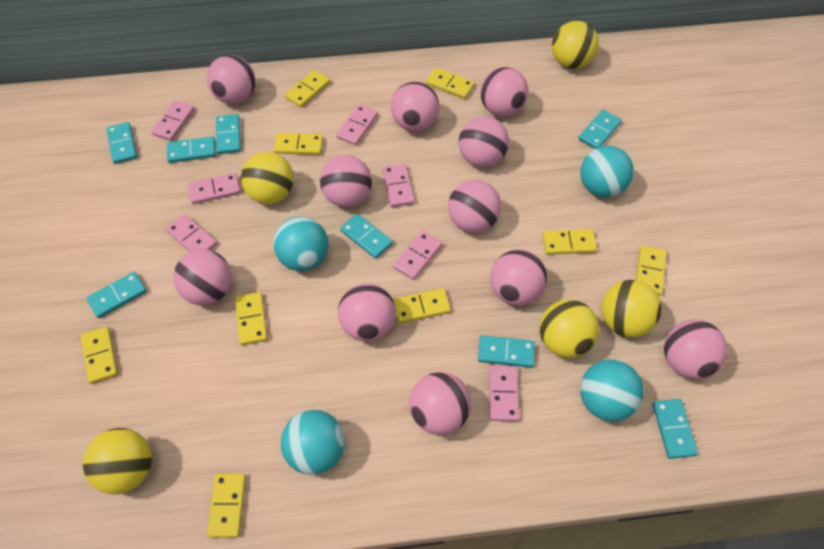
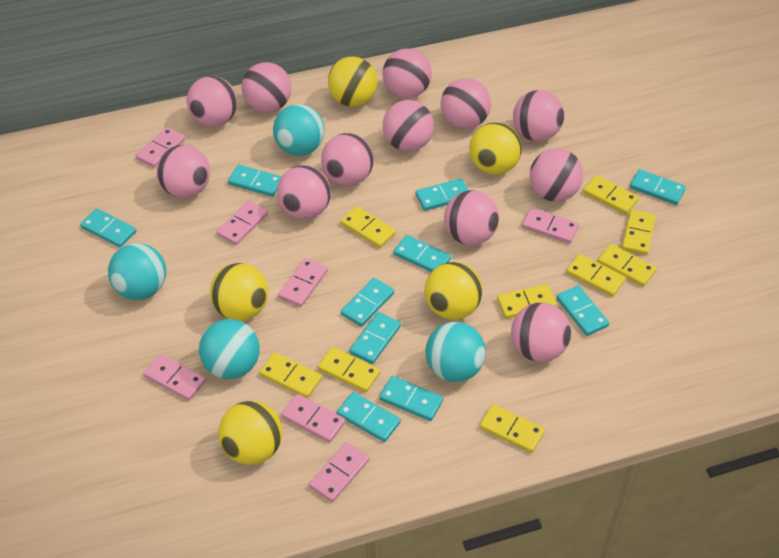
pink ball: 11 -> 12
turquoise domino: 8 -> 10

